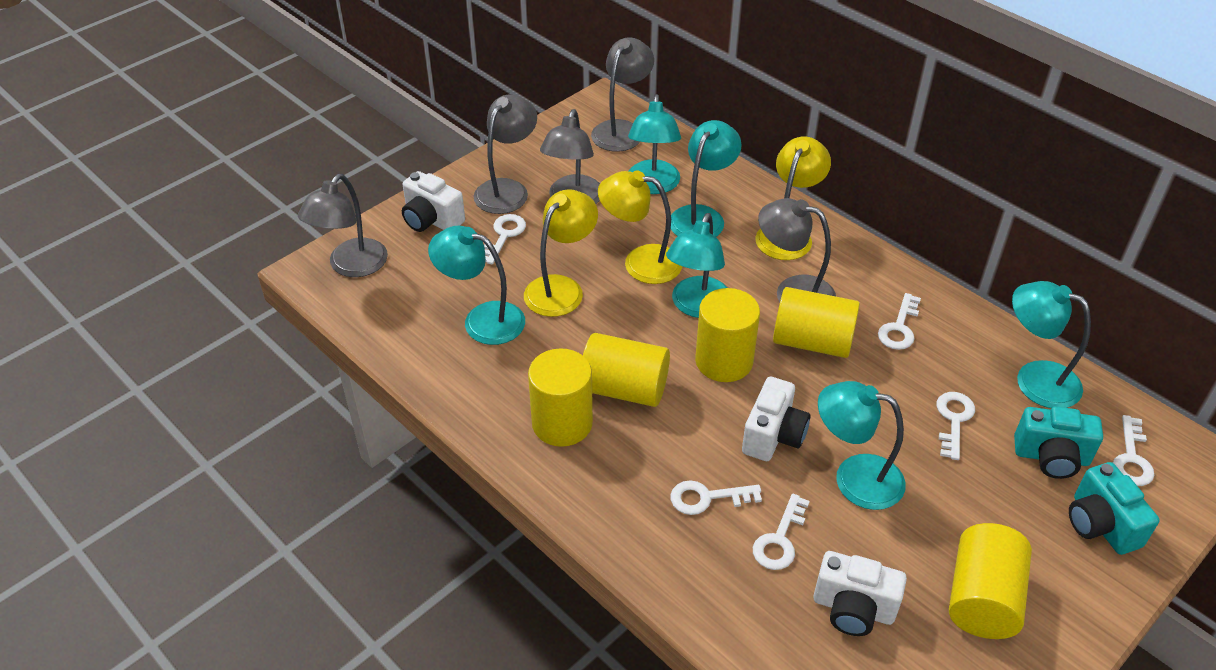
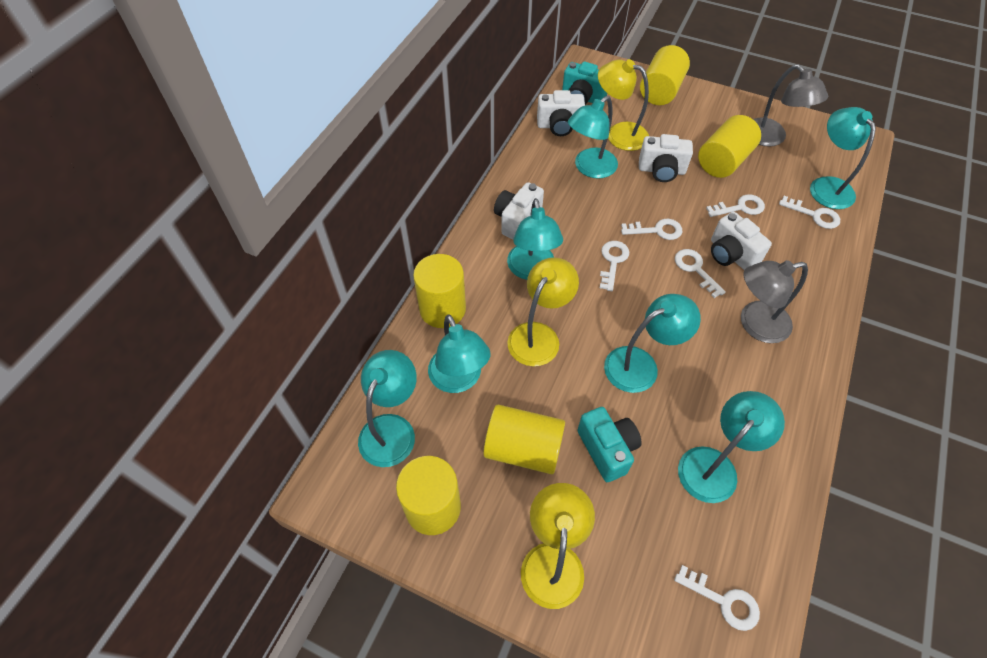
grey lamp: 5 -> 2
turquoise lamp: 6 -> 7
white camera: 3 -> 4

